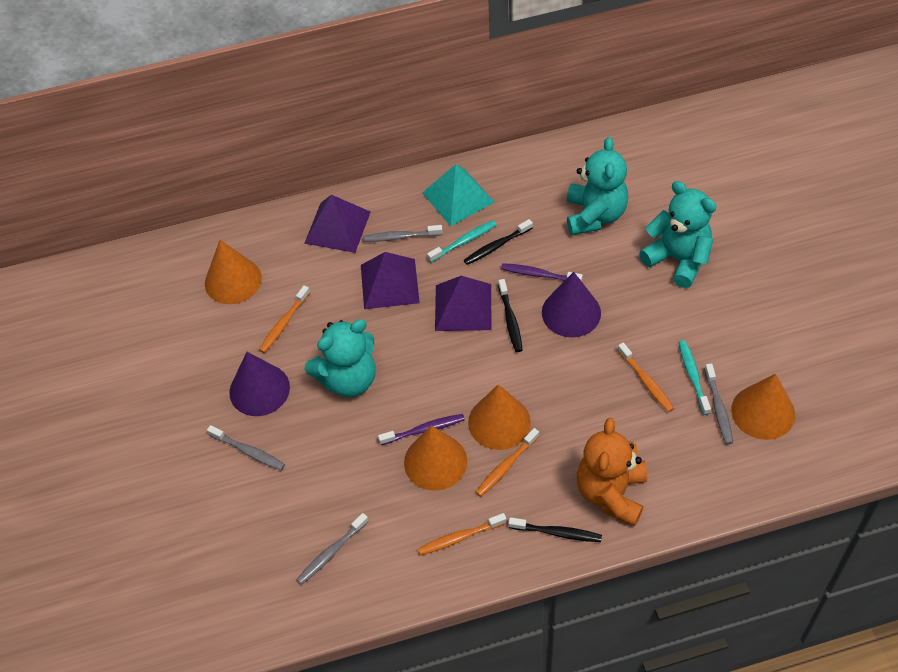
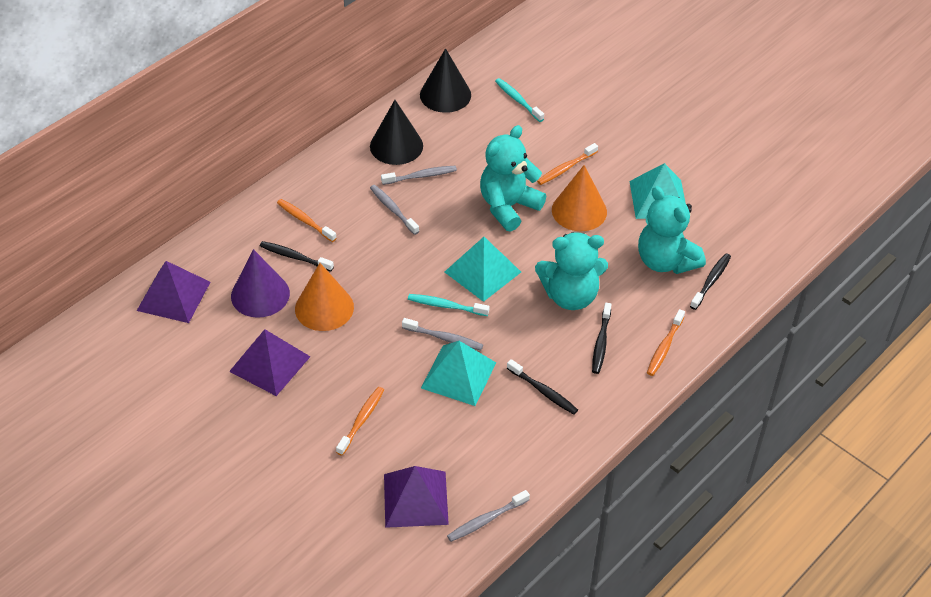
black cone: 0 -> 2
black toothbrush: 3 -> 4
orange cone: 4 -> 2
orange teddy bear: 1 -> 0
purple cone: 2 -> 1
purple toothbrush: 2 -> 0
turquoise pyramid: 1 -> 3

